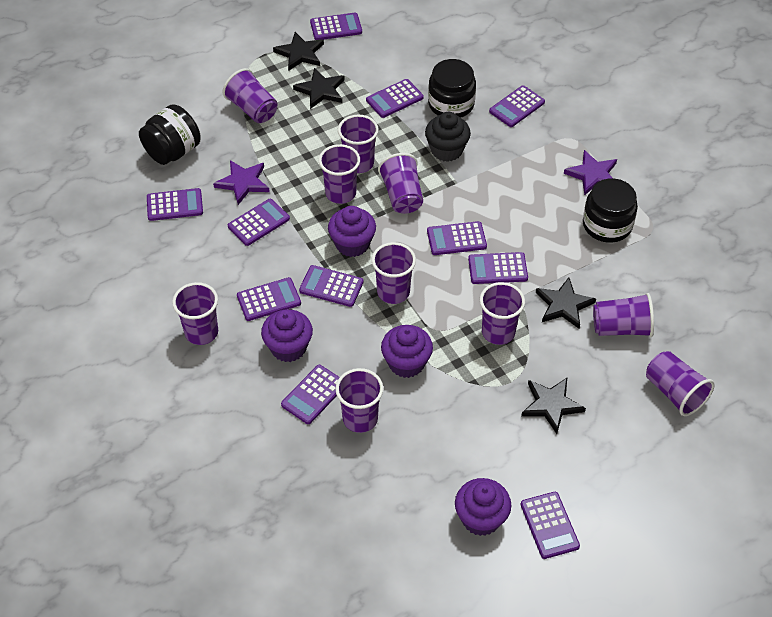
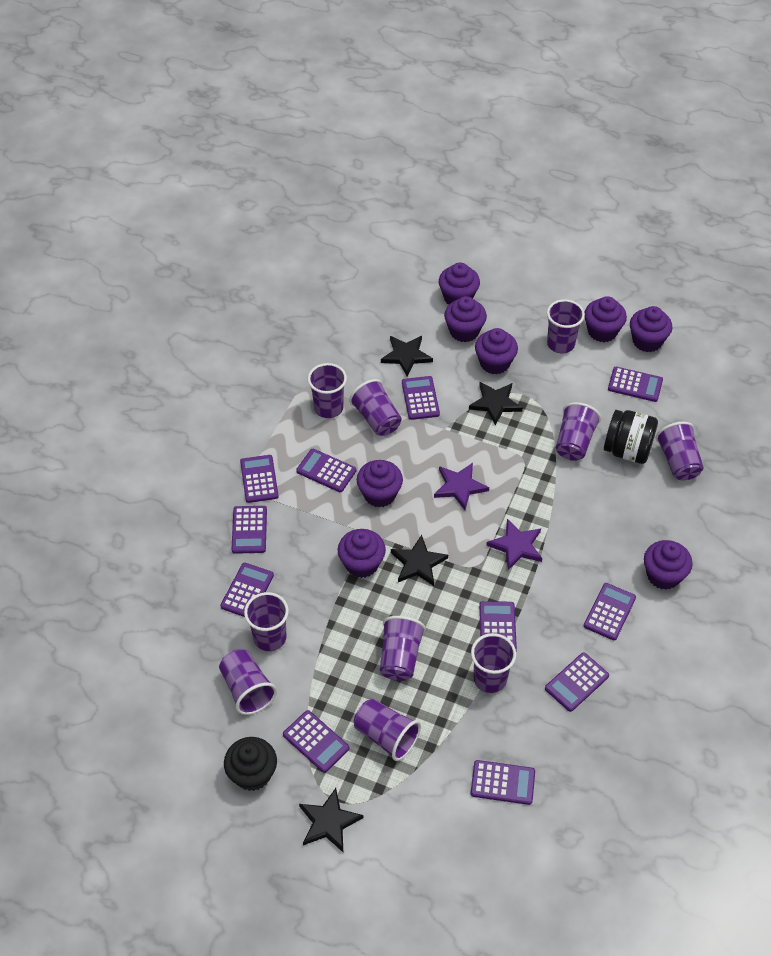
black jar: 3 -> 1
purple cupcake: 4 -> 8

